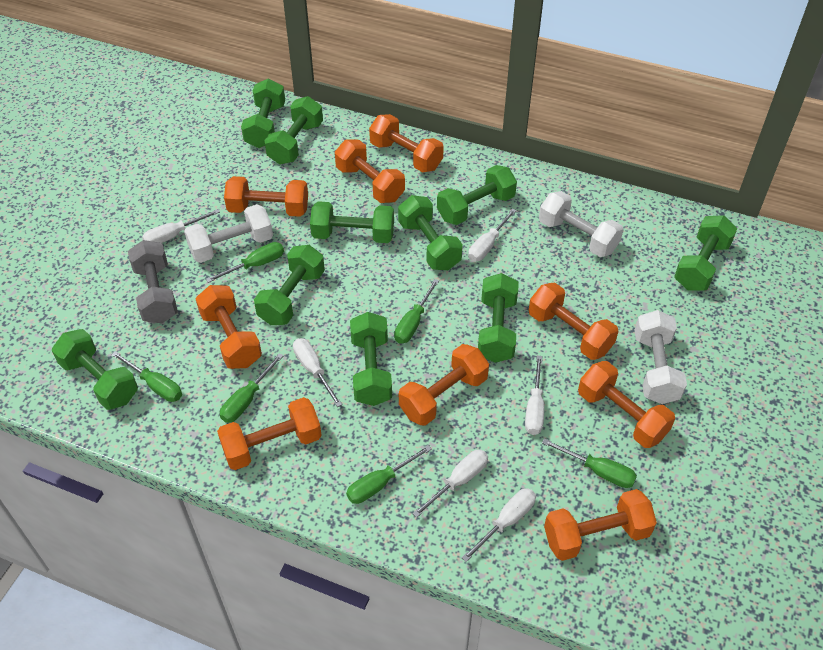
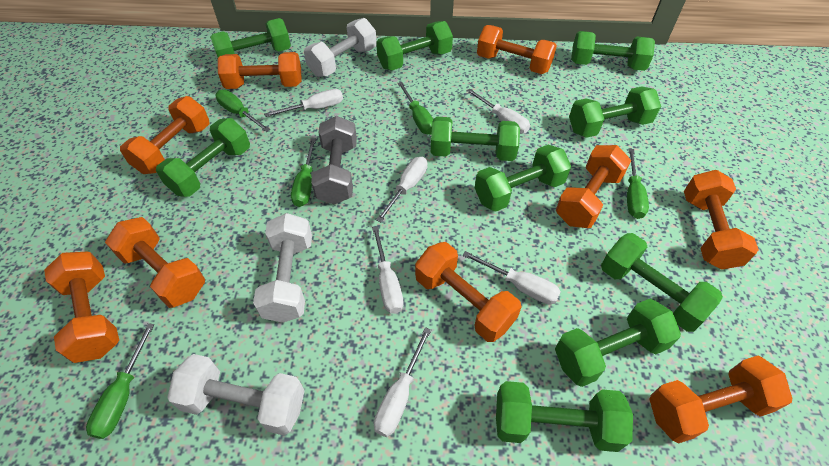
green screwdriver: 6 -> 5

